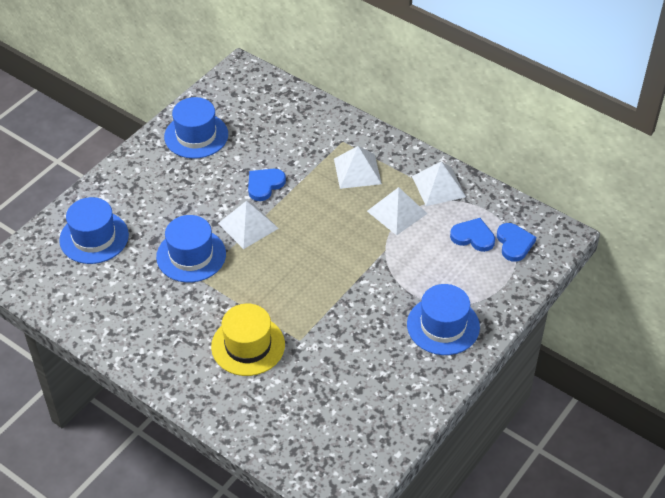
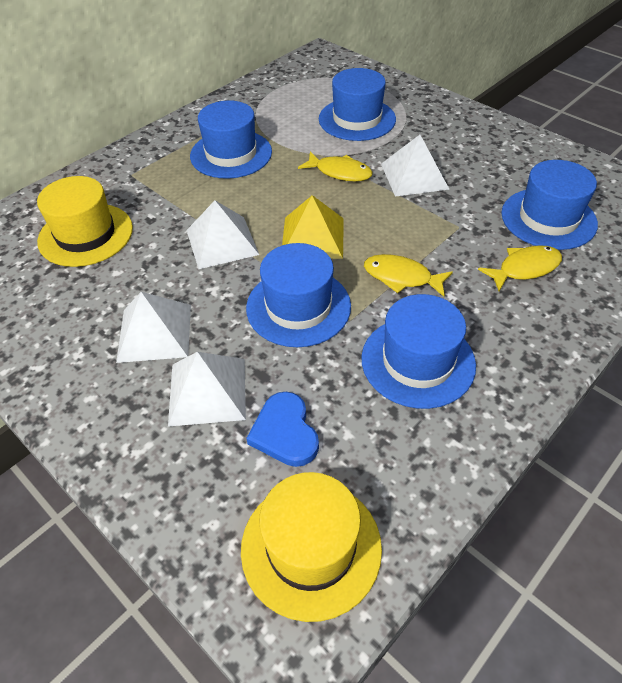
blue hat: 4 -> 5
blue heart: 3 -> 1
yellow fish: 0 -> 3
yellow hat: 1 -> 2
yellow pyramid: 0 -> 1

